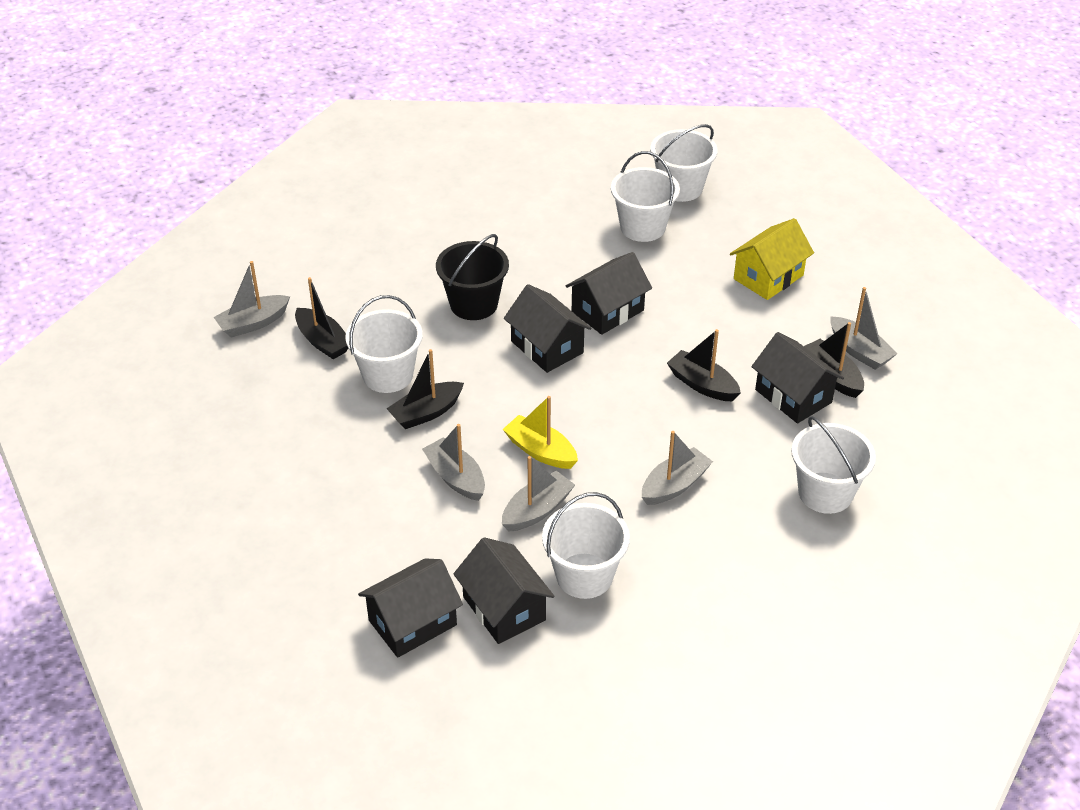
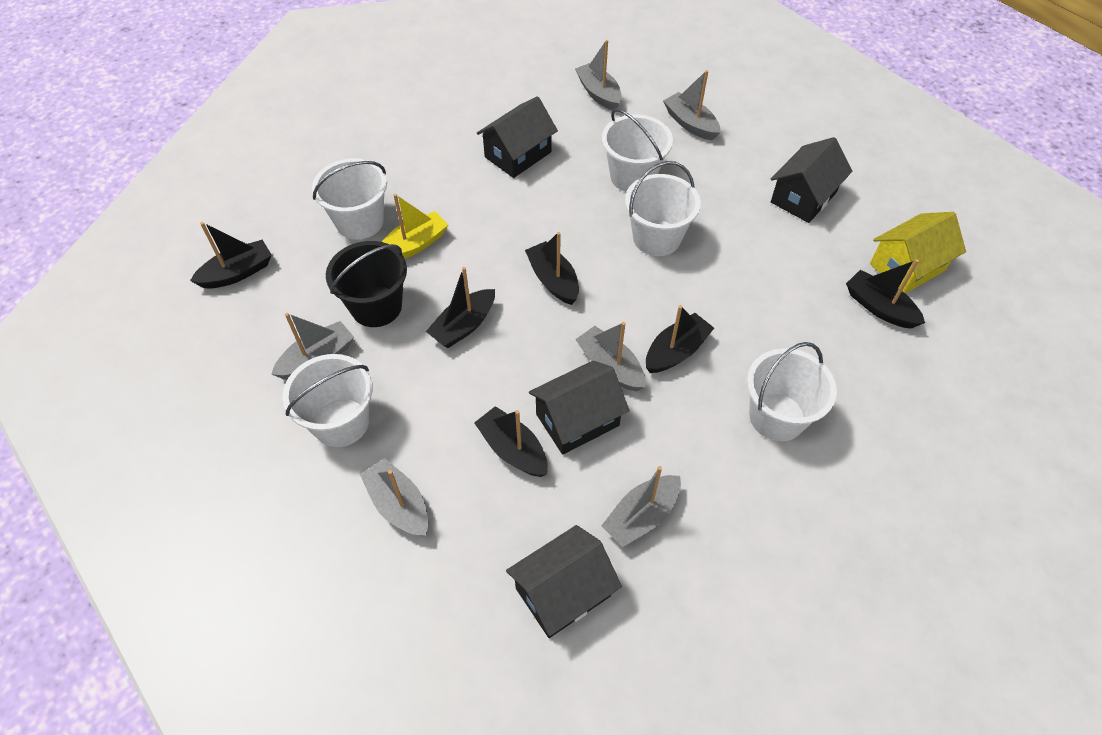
black boat: 4 -> 6
black house: 5 -> 4
grey boat: 5 -> 6

